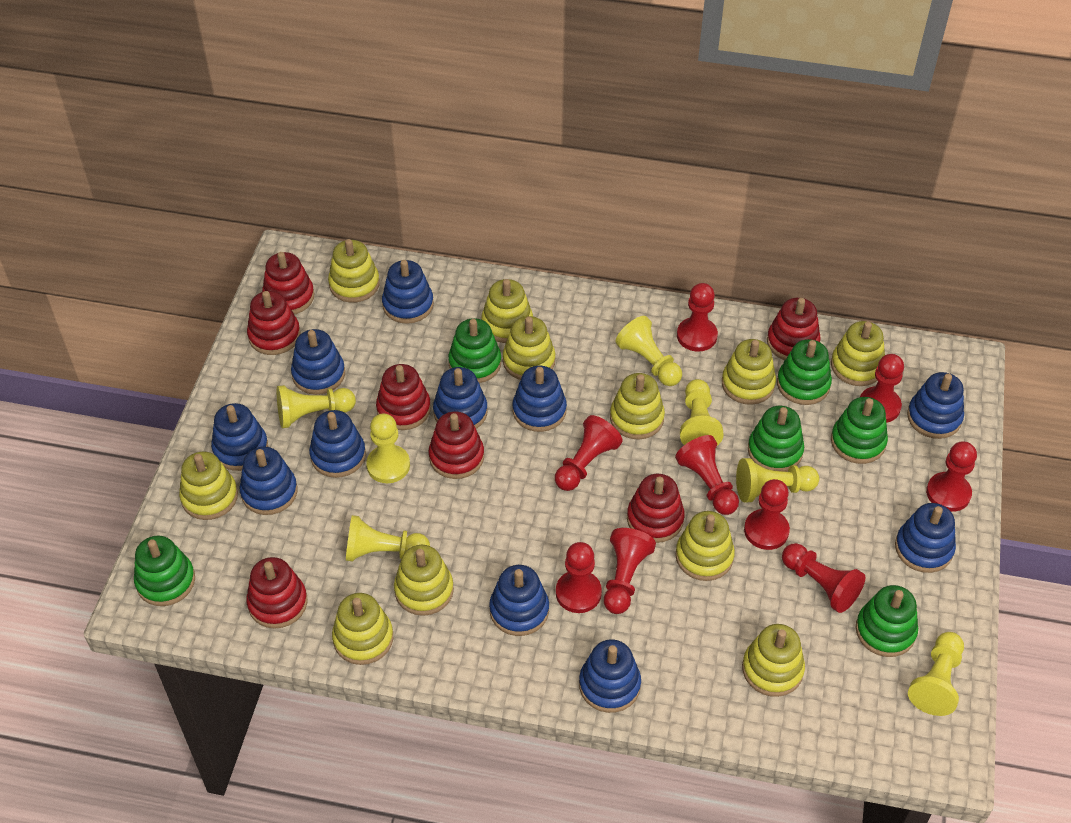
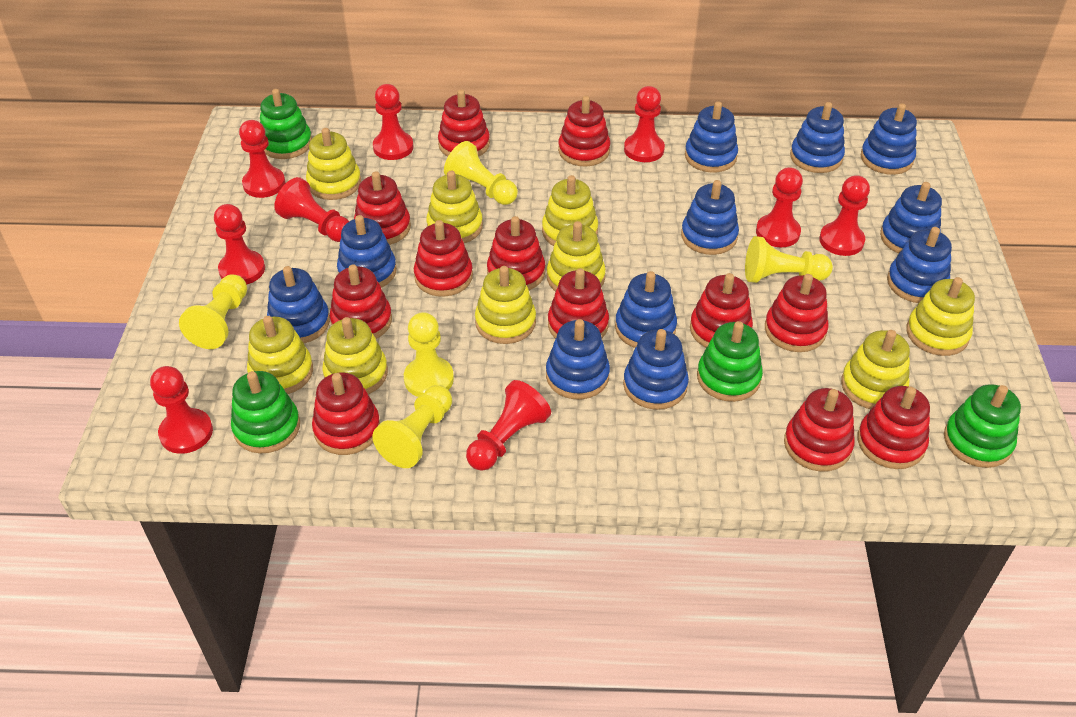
green stacking toy: 6 -> 4
red stacking toy: 7 -> 12
yellow pawn: 7 -> 5
yellow stacking toy: 11 -> 9

